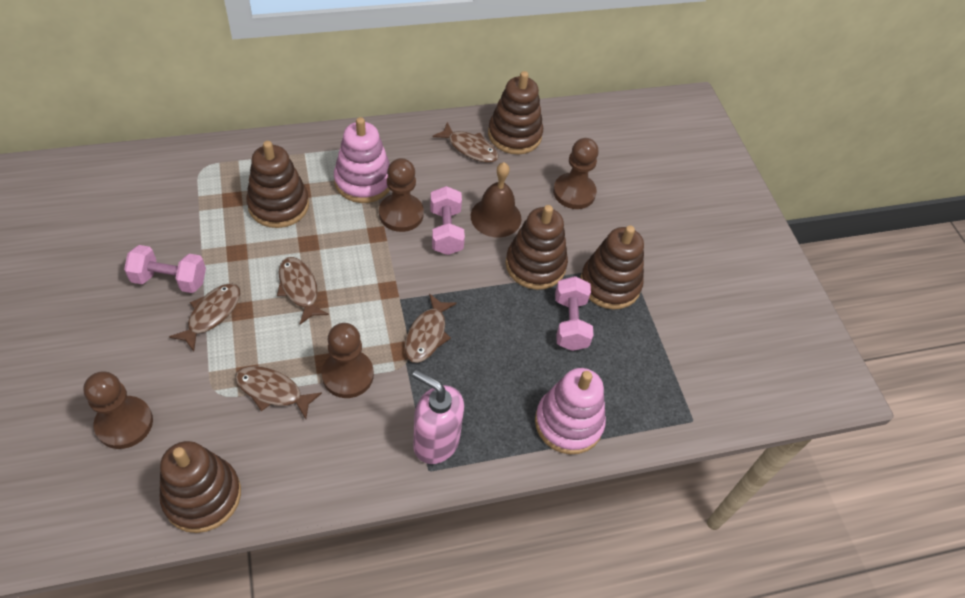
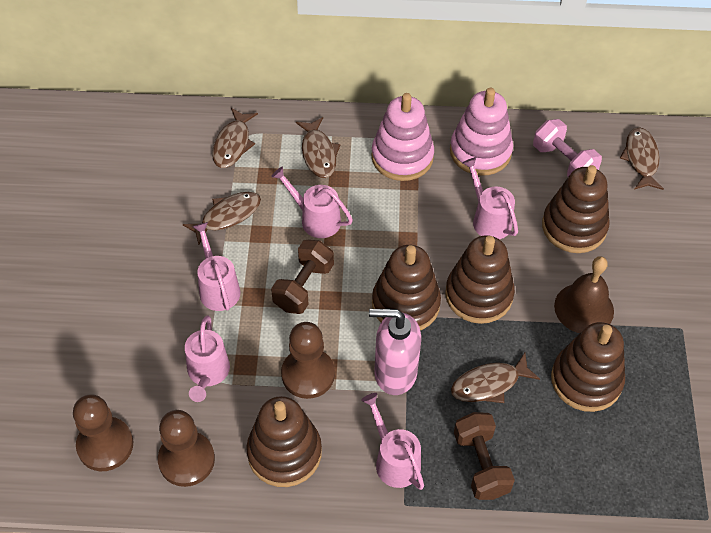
brown dumbbell: 0 -> 2
brown pawn: 4 -> 3
pink dumbbell: 3 -> 1
pink watering can: 0 -> 5

